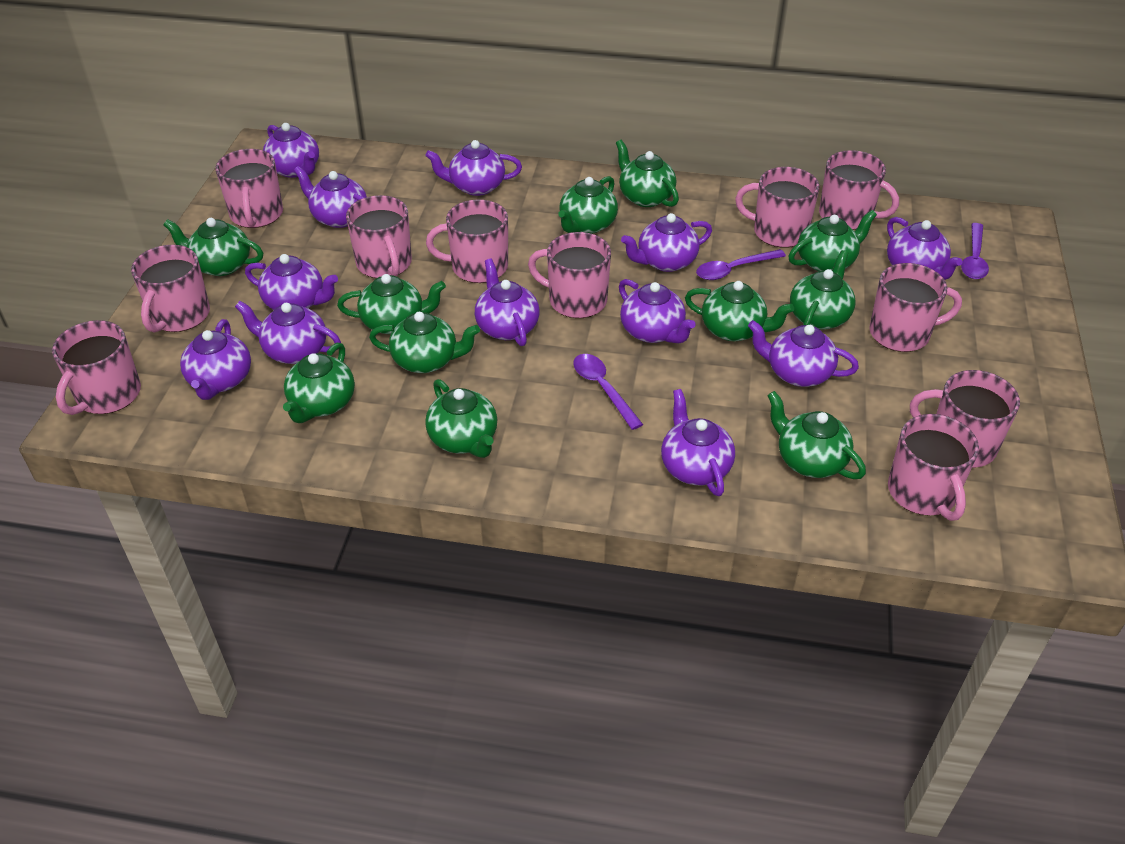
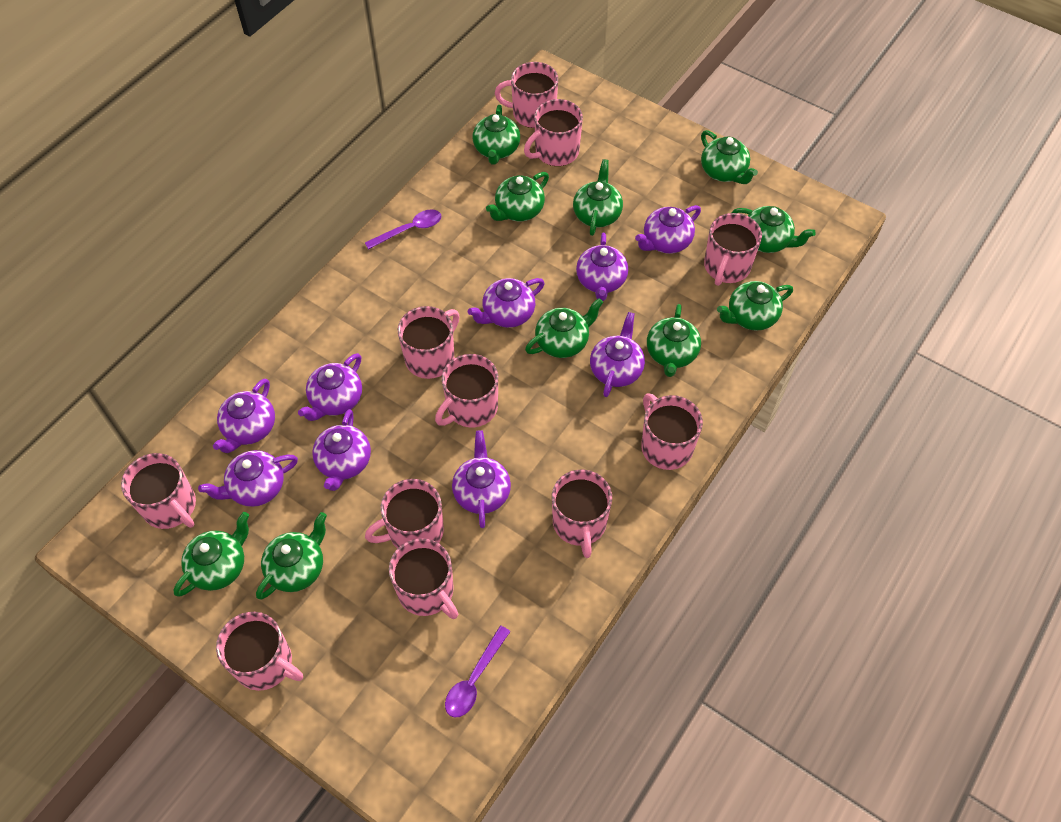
green teapot: 11 -> 10
purple spoon: 3 -> 2
purple teapot: 12 -> 9

